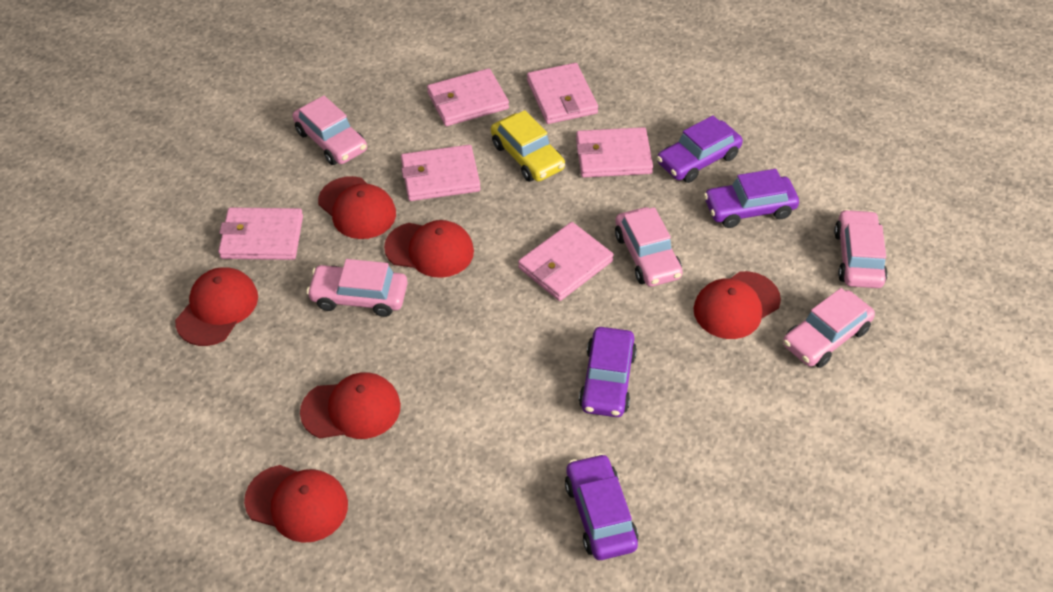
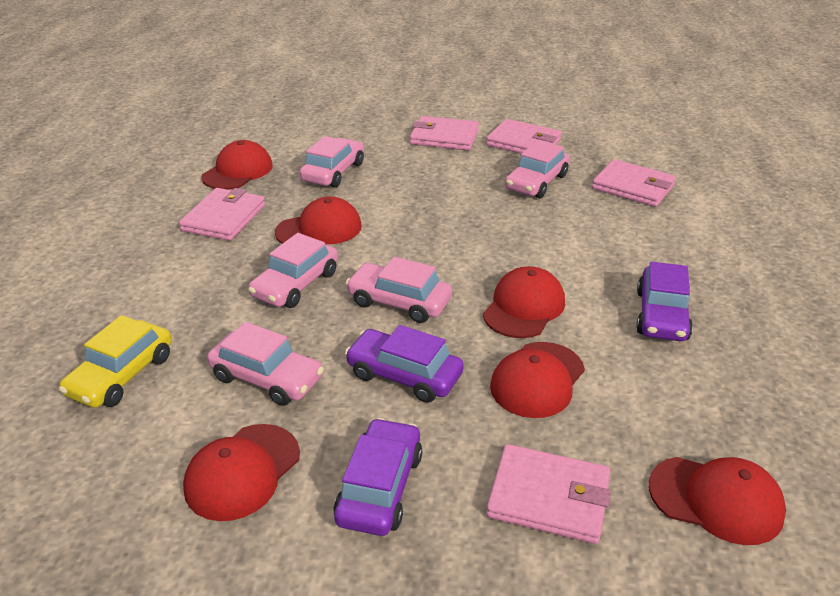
pink wallet: 6 -> 5
purple car: 4 -> 3

